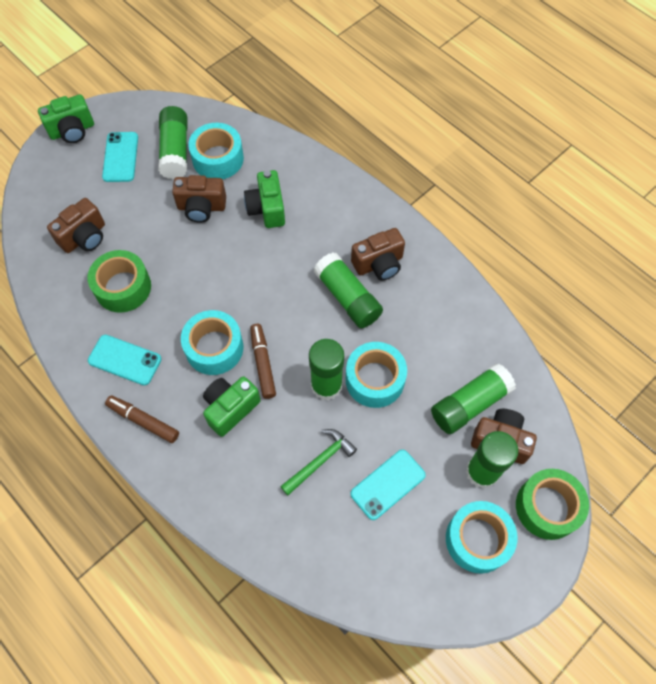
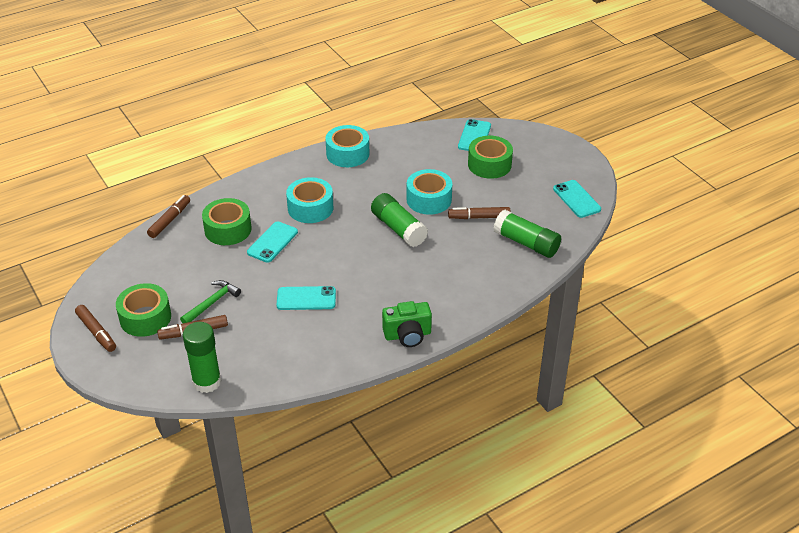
brown camera: 4 -> 0
brown marker: 2 -> 4
green camera: 3 -> 1
green glue stick: 5 -> 3
green tape: 2 -> 3
turquoise phone: 3 -> 4
turquoise tape: 4 -> 3

